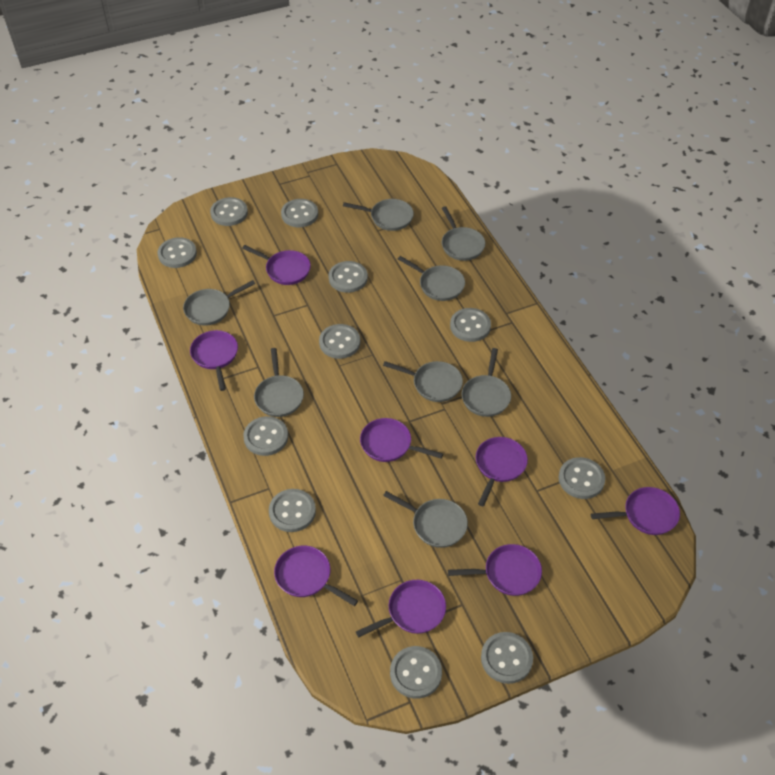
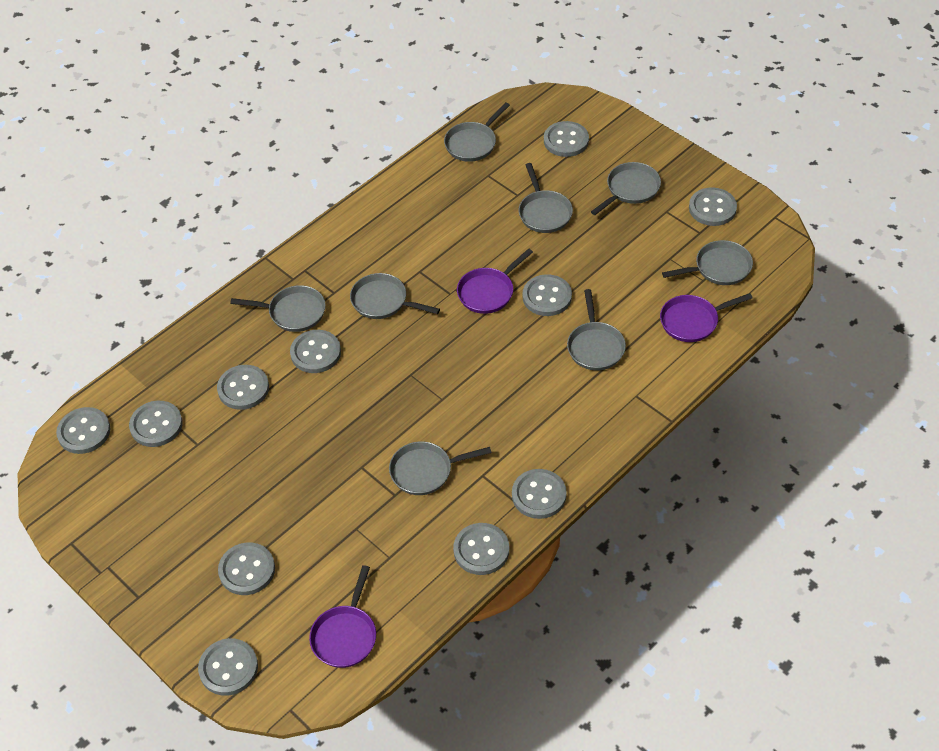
purple pan: 8 -> 3

